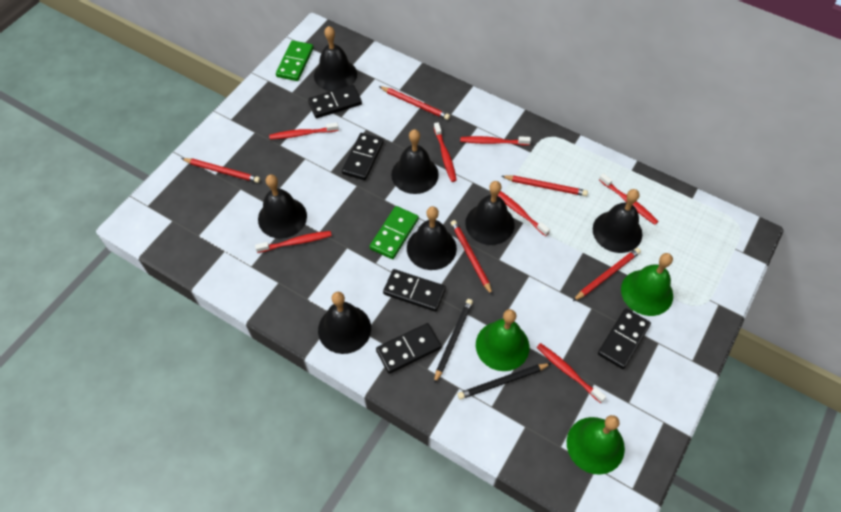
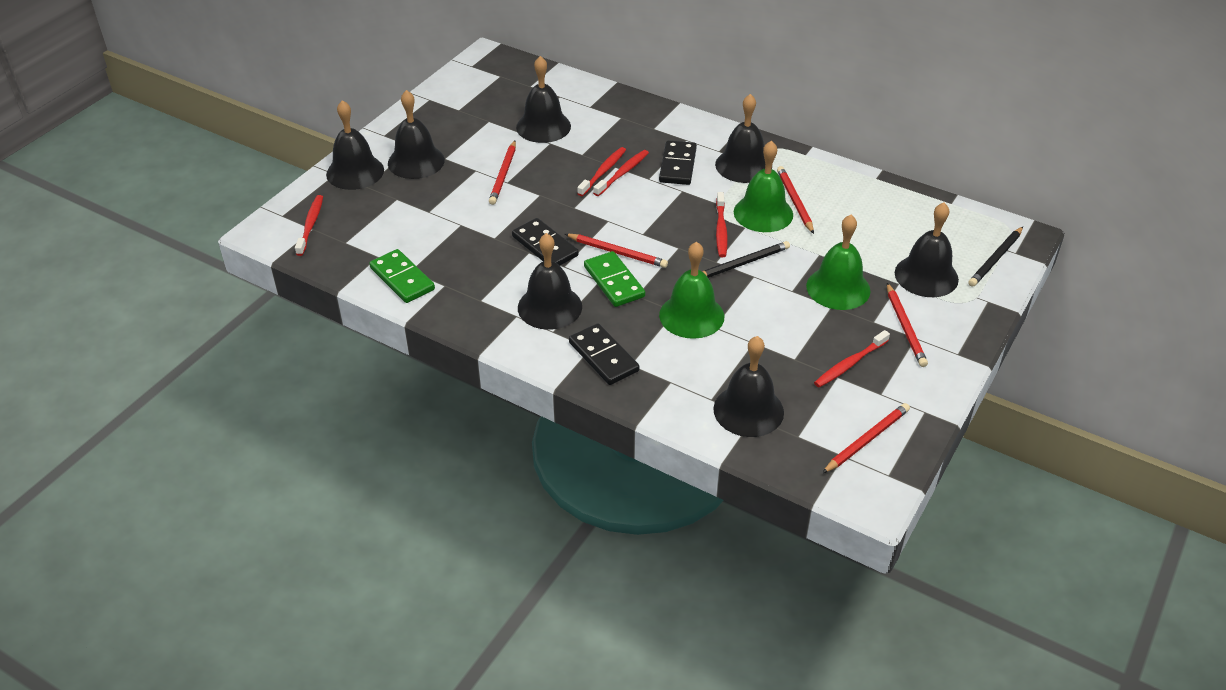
black domino: 5 -> 3
red toothbrush: 7 -> 5

